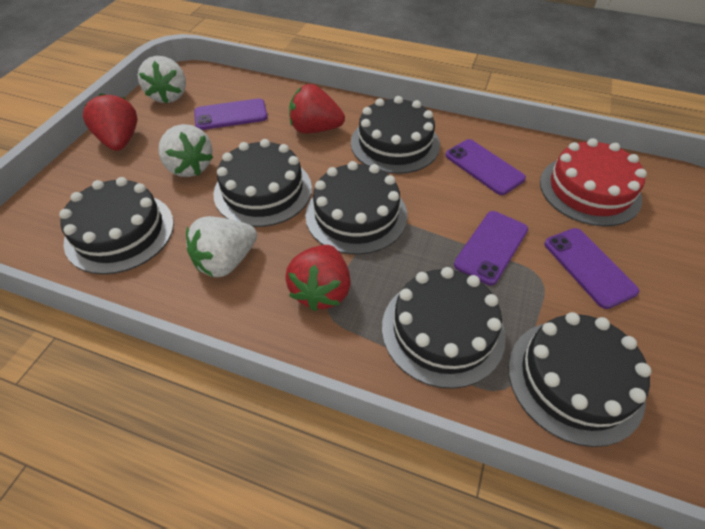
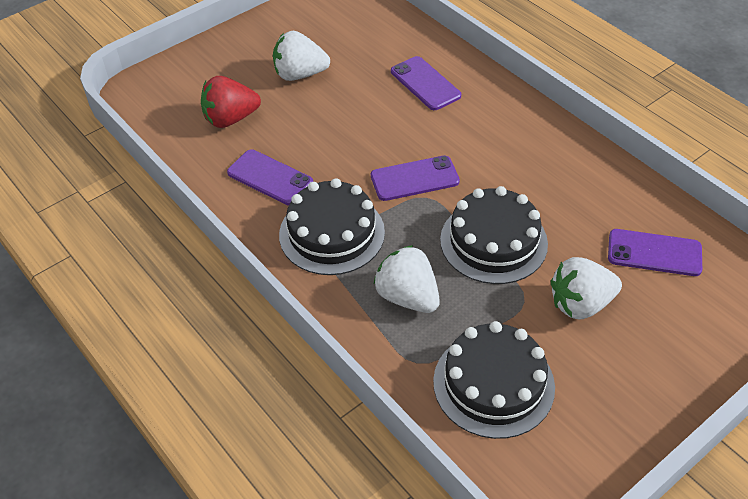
black cake: 6 -> 3
red cake: 1 -> 0
red strawberry: 3 -> 1

